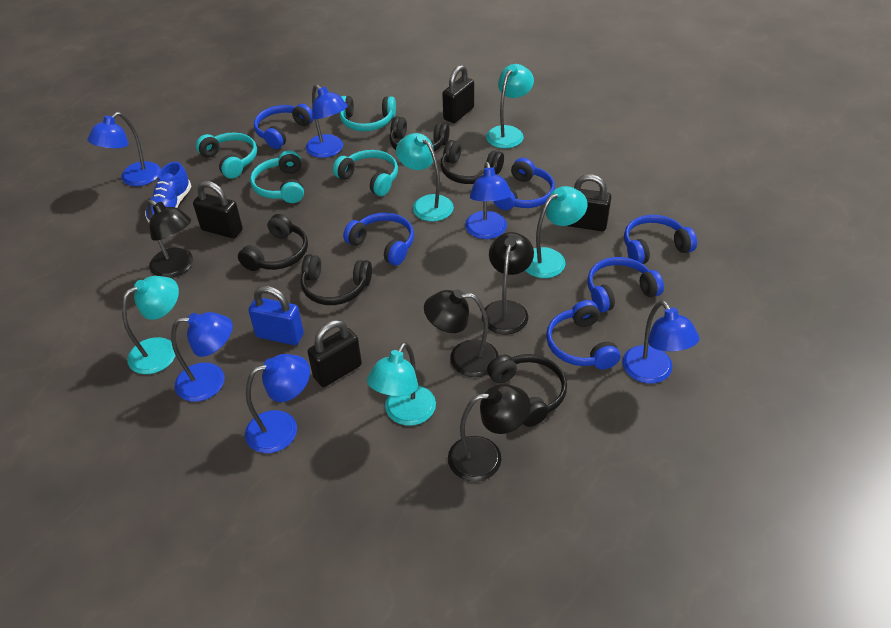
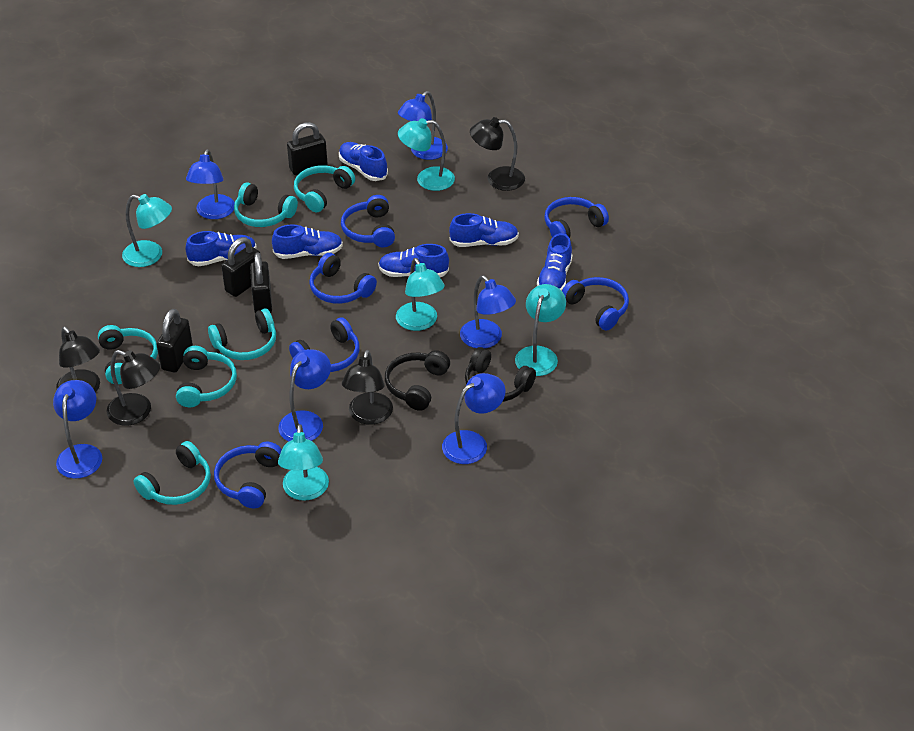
black headphones: 5 -> 2
blue padlock: 1 -> 0
blue shoe: 1 -> 6
turquoise headphones: 4 -> 6

